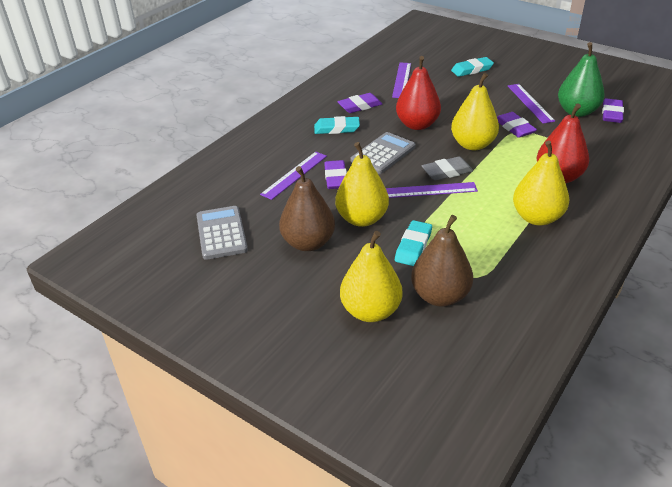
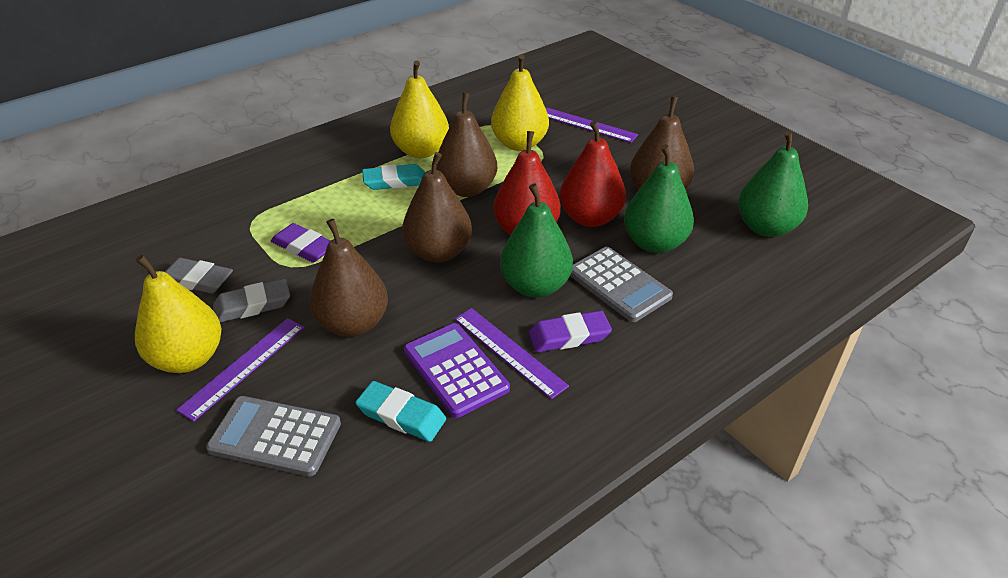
brown pear: 2 -> 4
green pear: 1 -> 3
grey eraser: 1 -> 2
purple calculator: 0 -> 1
purple eraser: 4 -> 2
purple ruler: 4 -> 3
turquoise eraser: 3 -> 2
yellow pear: 4 -> 3

